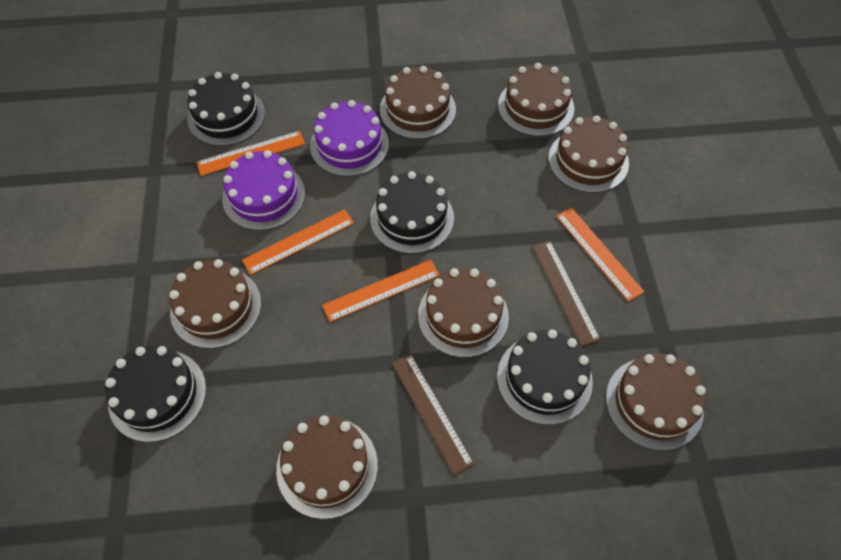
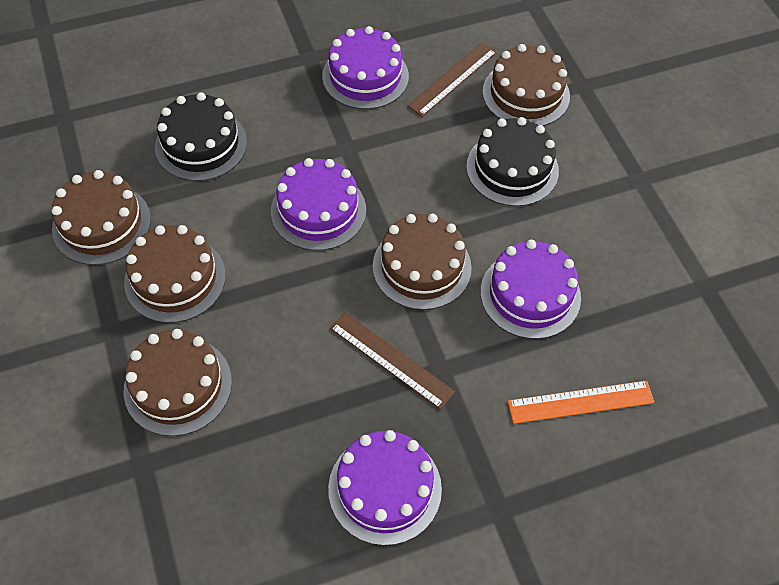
black cake: 4 -> 2
brown cake: 7 -> 5
orange ruler: 4 -> 1
purple cake: 2 -> 4

